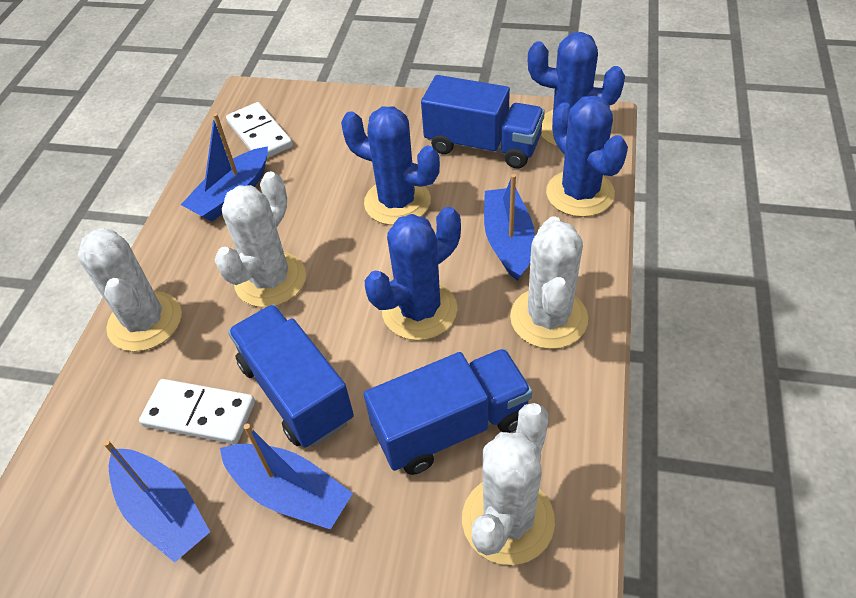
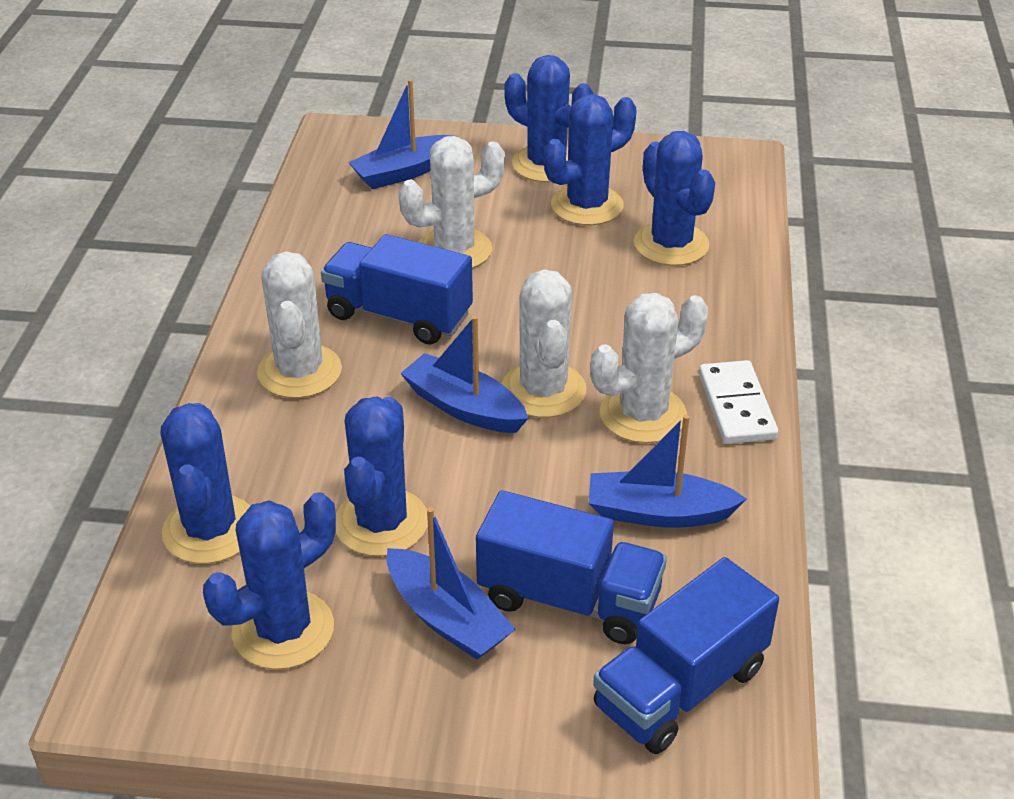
blue cactus: 4 -> 6
white domino: 2 -> 1

